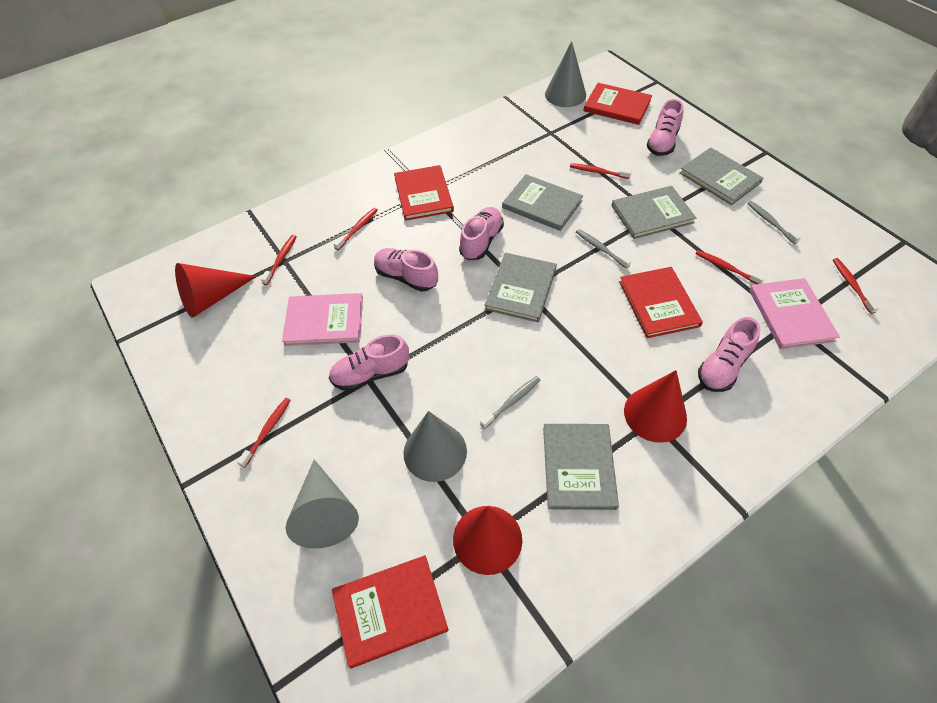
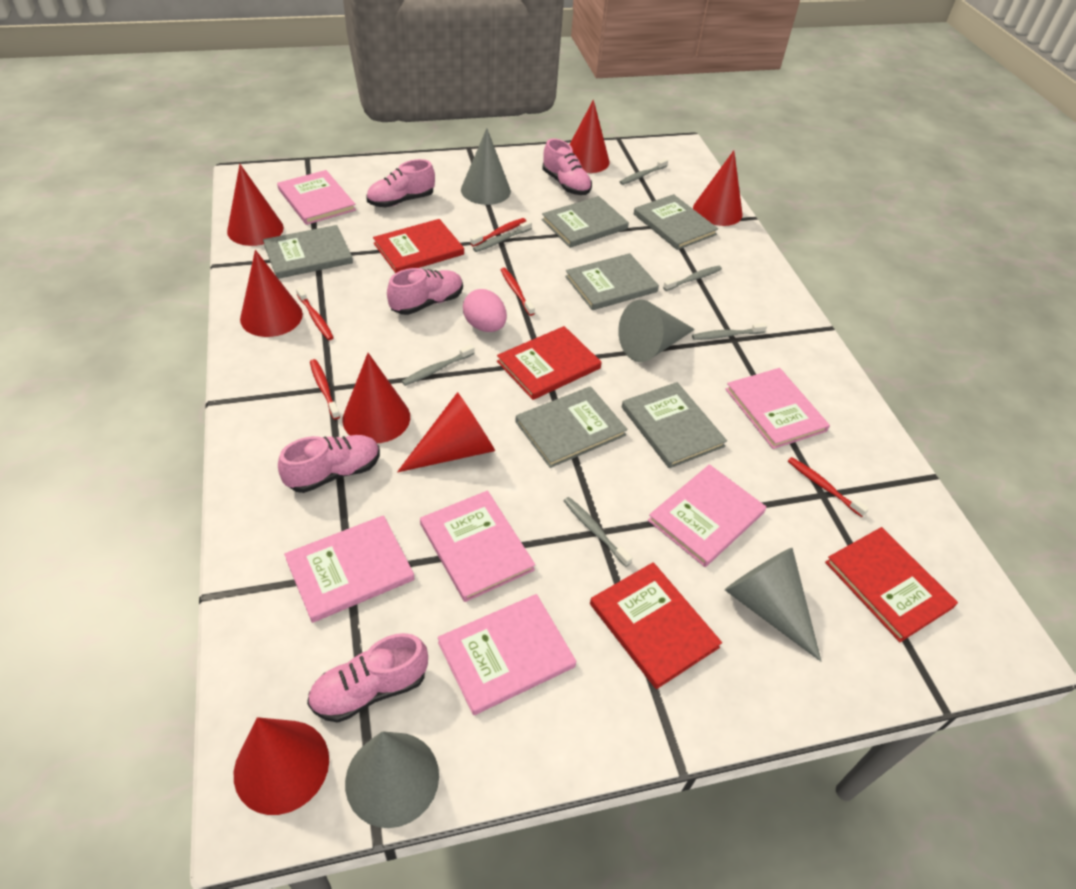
grey book: 5 -> 6
grey cone: 3 -> 4
grey toothbrush: 3 -> 6
pink book: 2 -> 6
pink egg: 0 -> 1
red cone: 3 -> 7
red toothbrush: 6 -> 5

